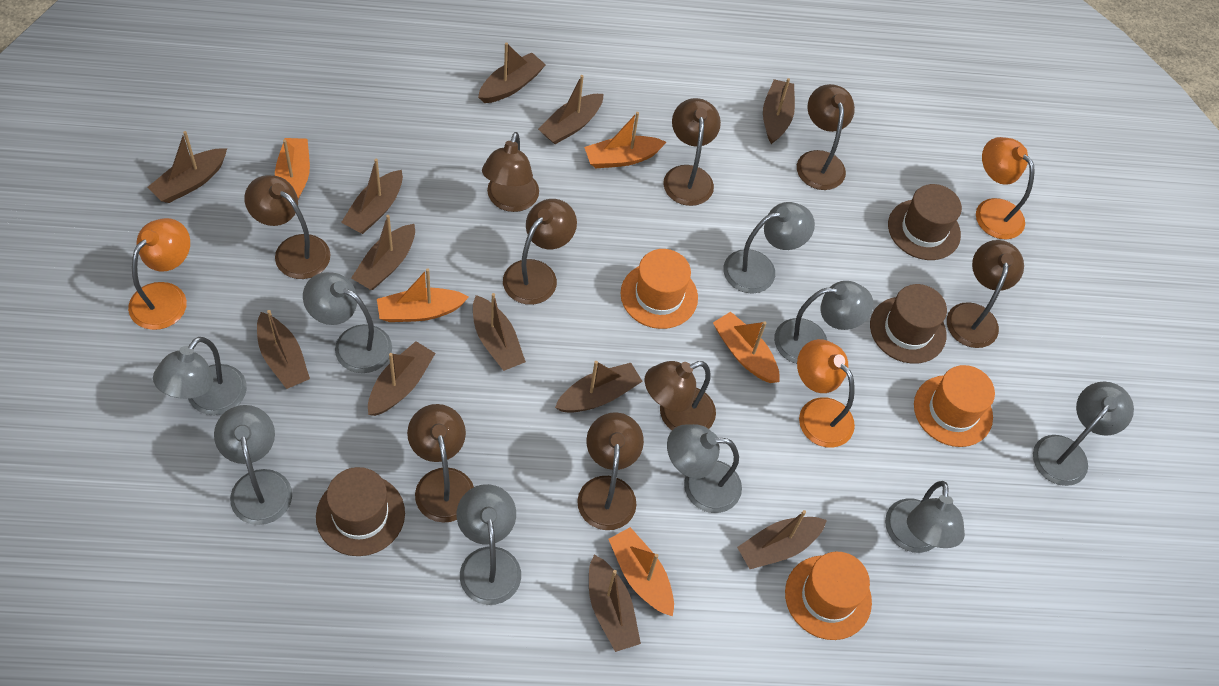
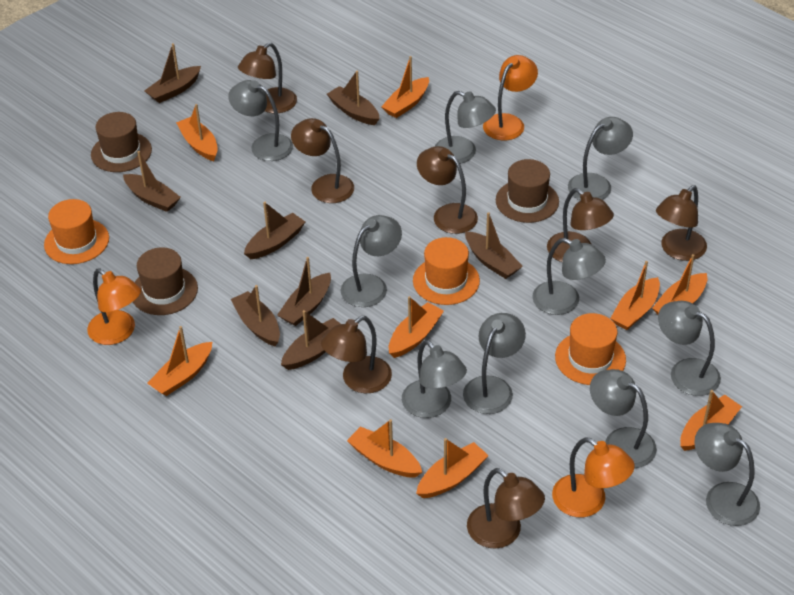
brown boat: 12 -> 8
brown lamp: 9 -> 7
grey lamp: 9 -> 10
orange boat: 5 -> 9

